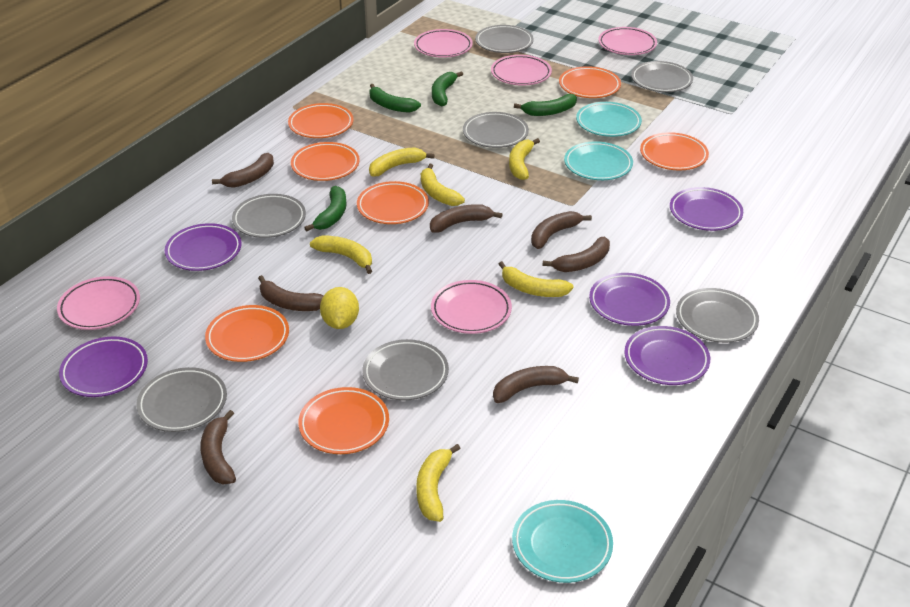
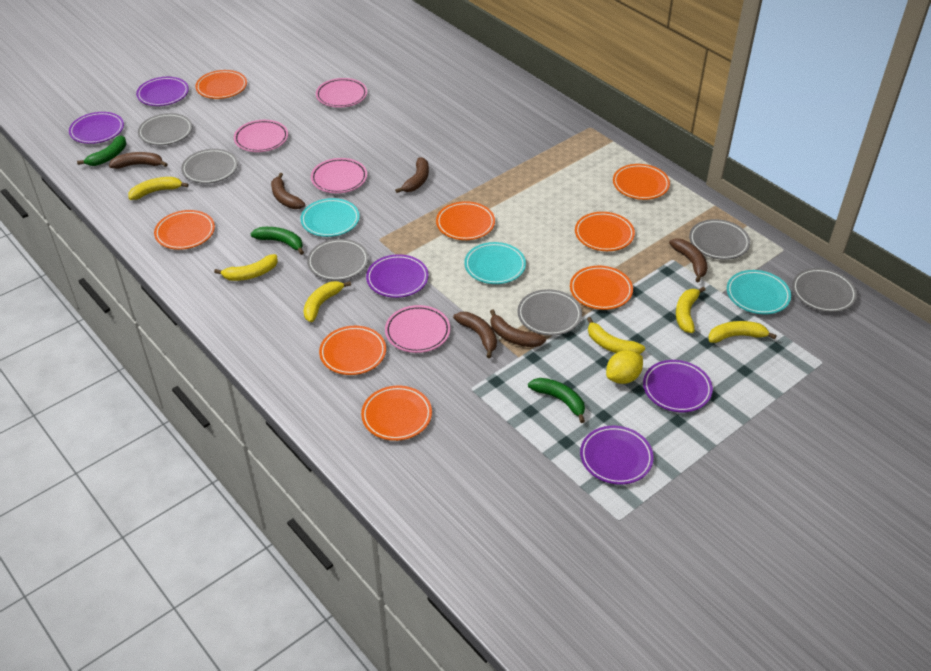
brown banana: 7 -> 6
green banana: 4 -> 3
grey plate: 7 -> 6
orange plate: 7 -> 8
pink plate: 5 -> 4

